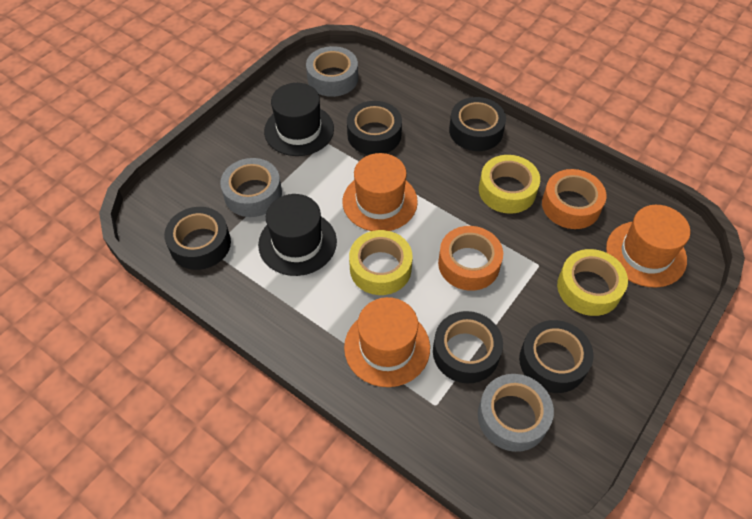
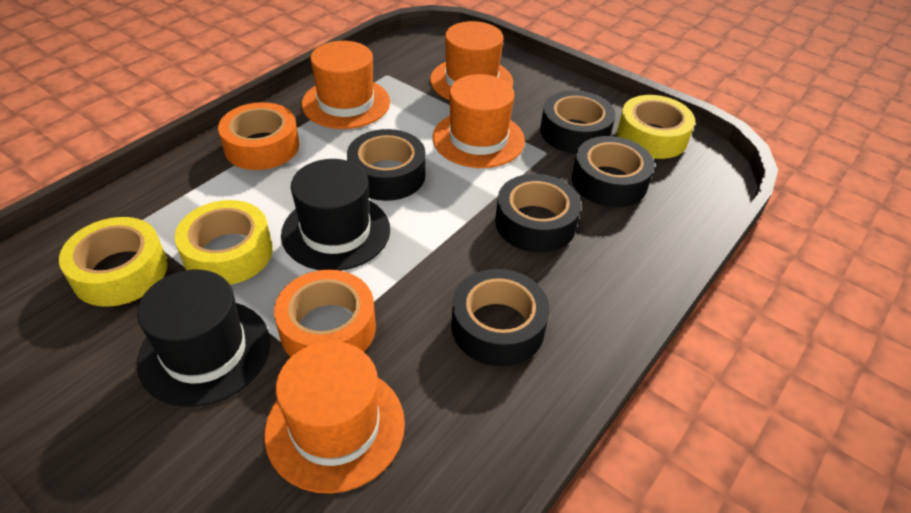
grey tape: 3 -> 0
orange hat: 3 -> 4

